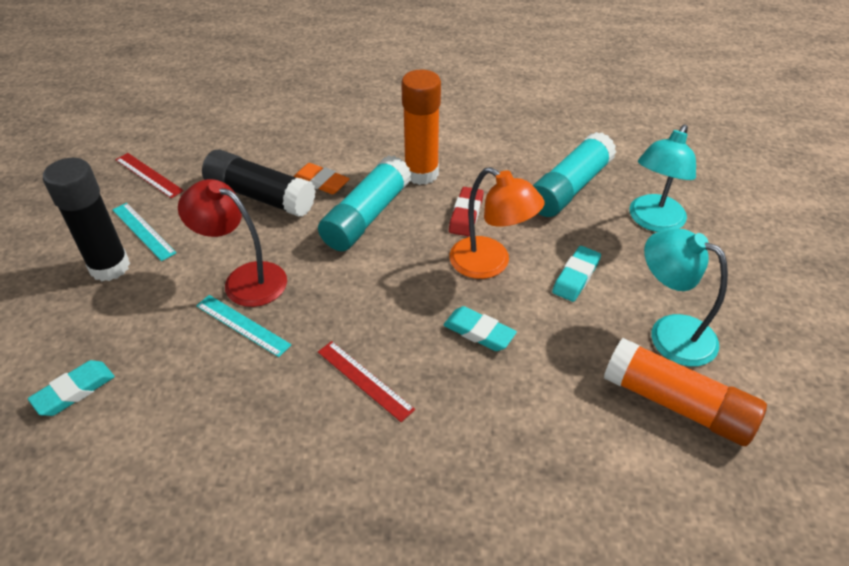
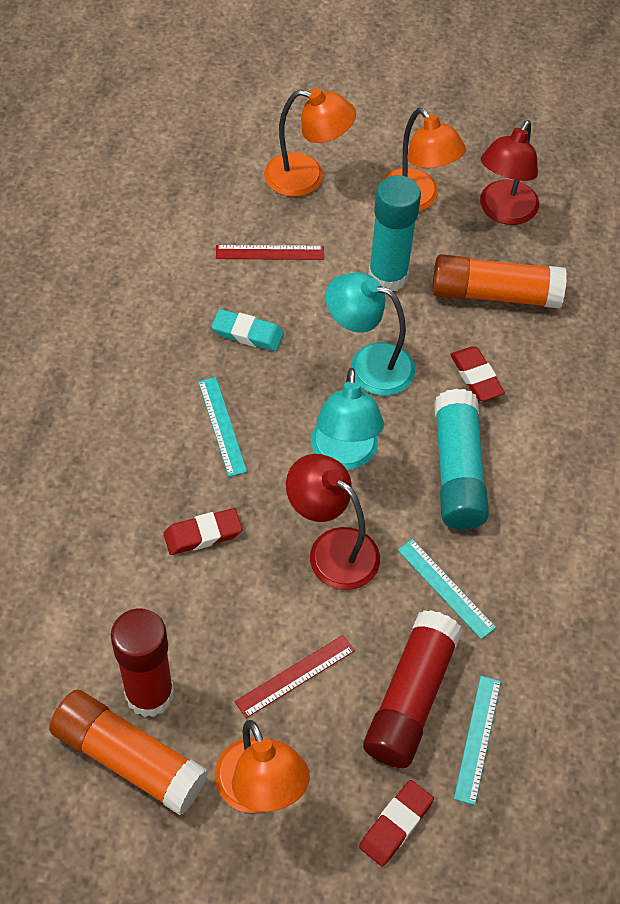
black glue stick: 2 -> 0
orange eraser: 1 -> 0
orange lamp: 1 -> 3
red eraser: 1 -> 3
red glue stick: 0 -> 2
red lamp: 1 -> 2
turquoise eraser: 3 -> 1
turquoise ruler: 2 -> 3

